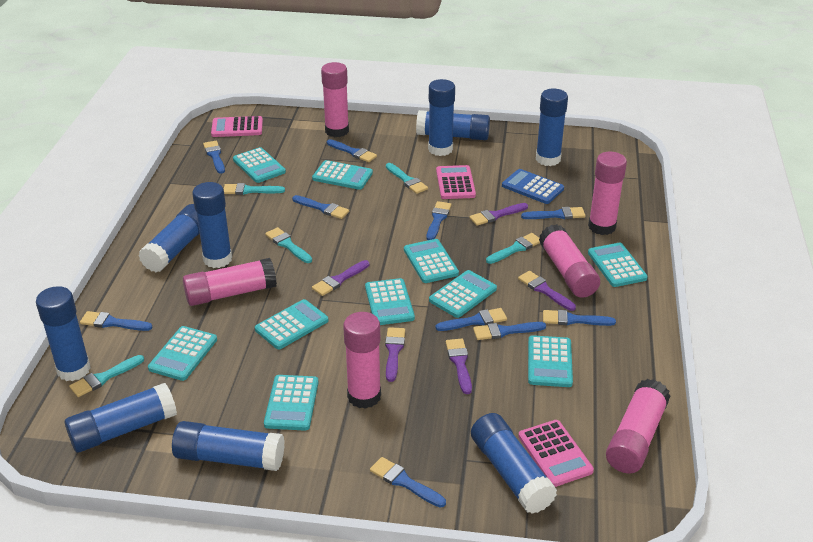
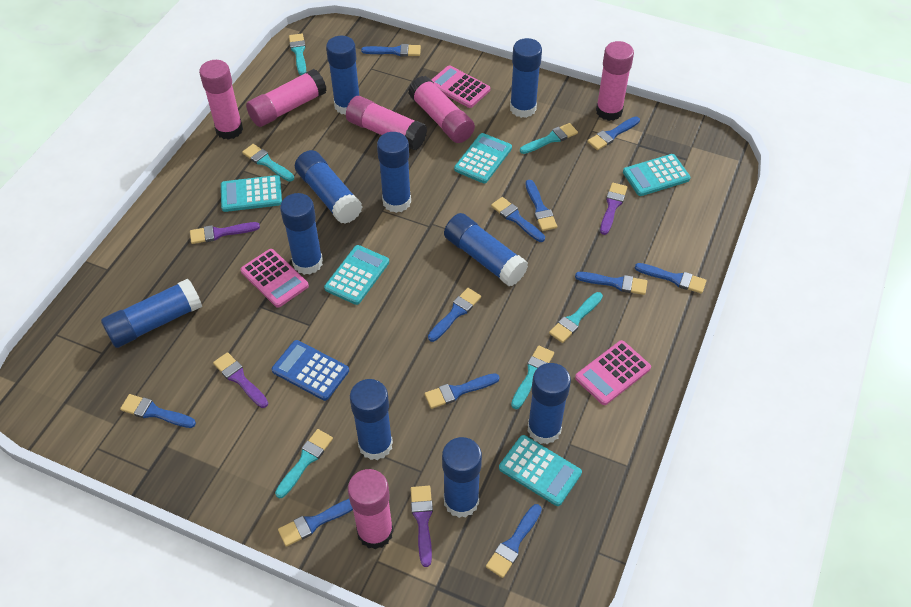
blue brush: 10 -> 11
blue glue stick: 9 -> 10
purple brush: 5 -> 4
turquoise brush: 5 -> 6
turquoise calculator: 10 -> 5

